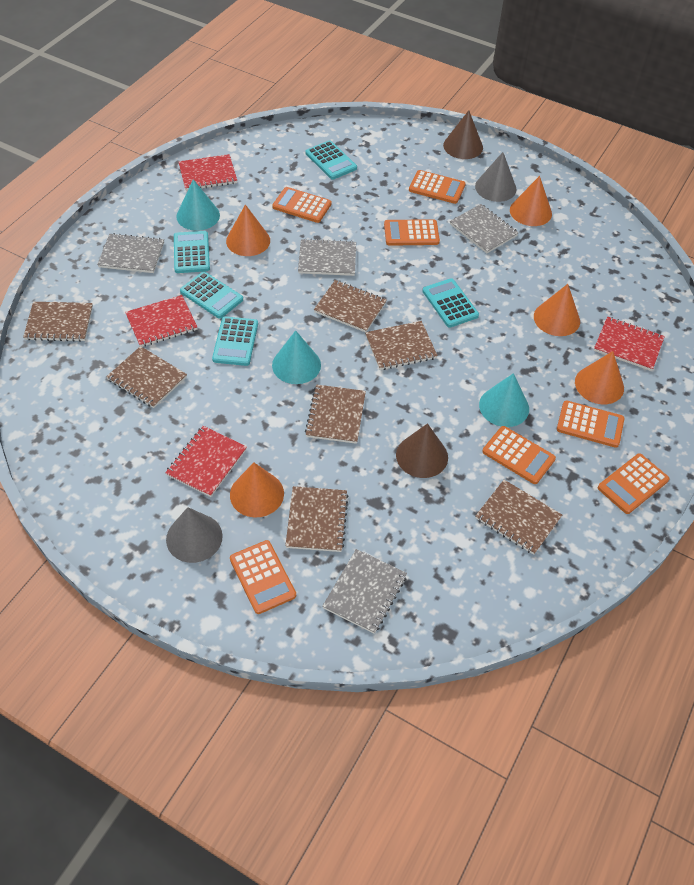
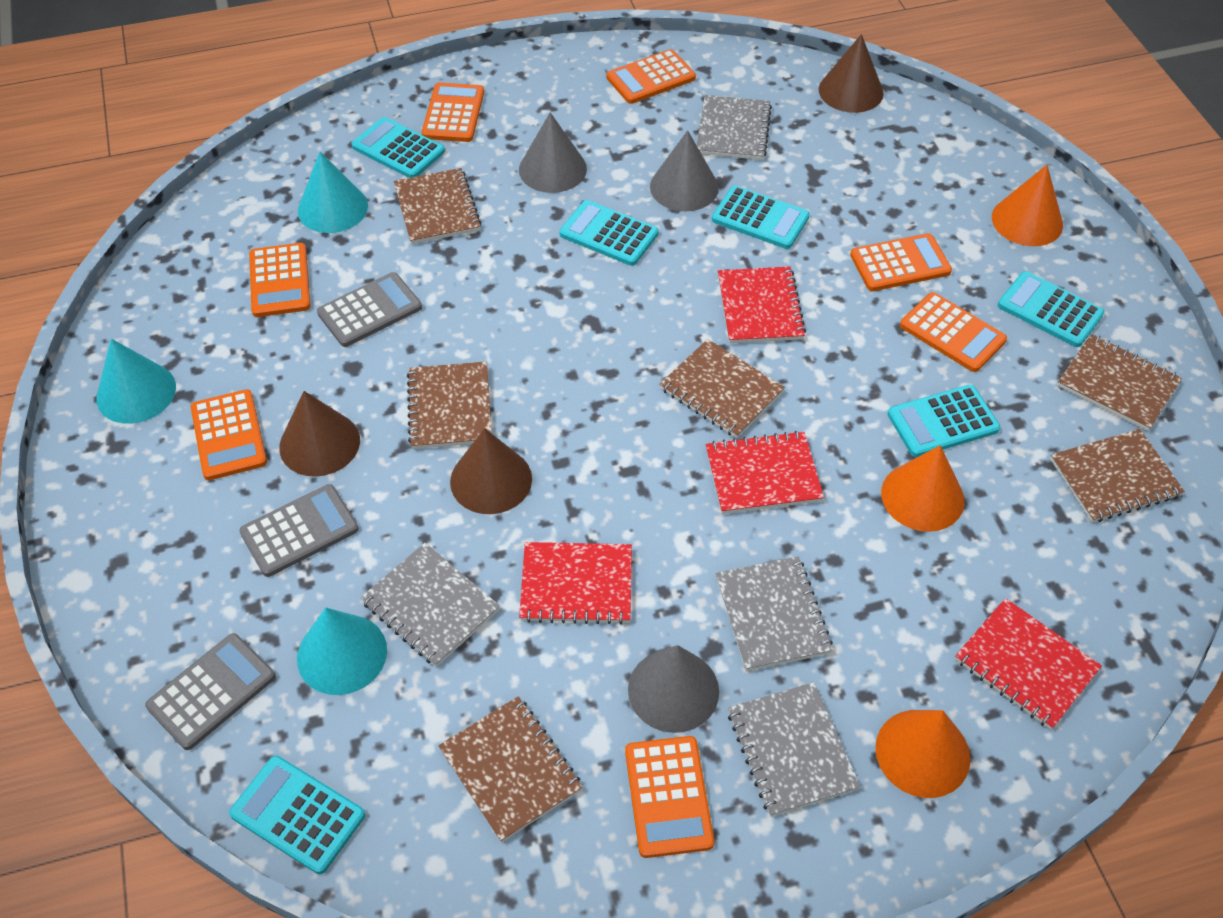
brown cone: 2 -> 3
brown notebook: 7 -> 6
grey calculator: 0 -> 3
grey cone: 2 -> 3
orange cone: 5 -> 3
turquoise calculator: 5 -> 6

